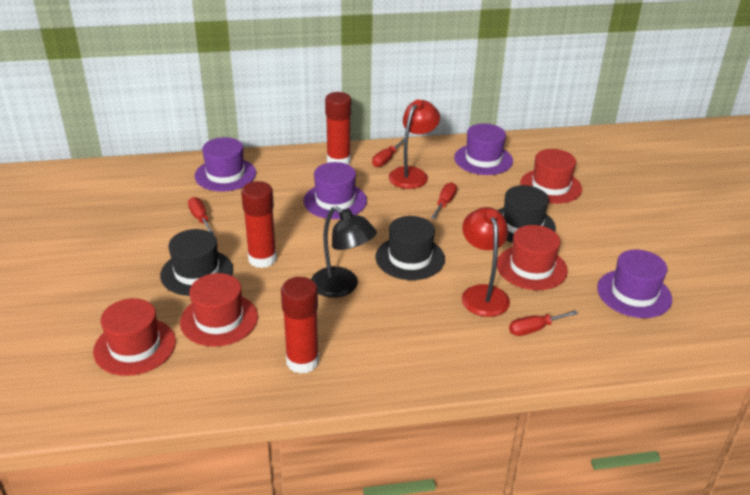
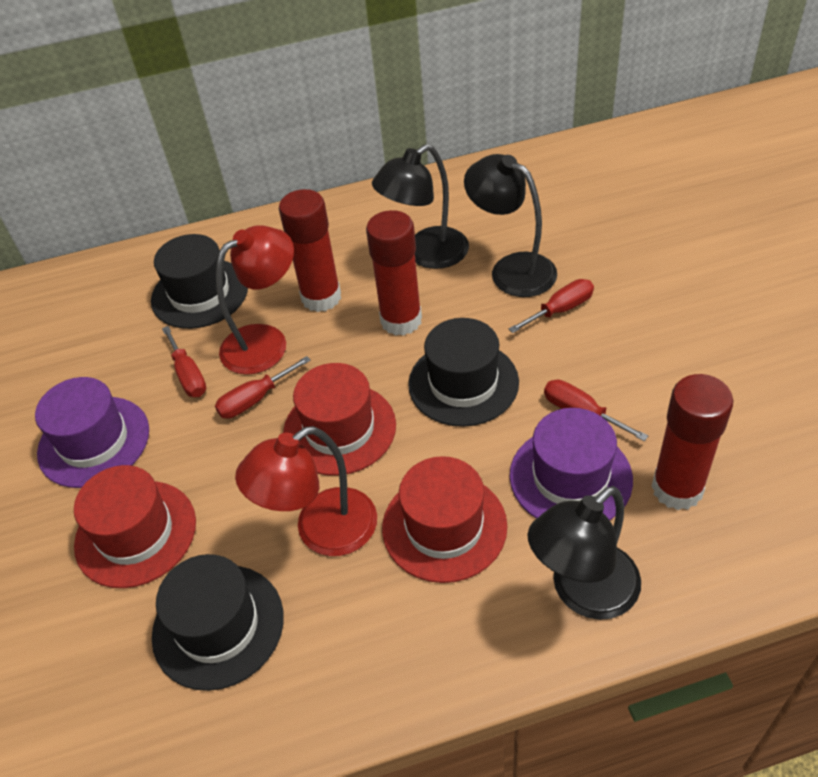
black lamp: 1 -> 3
purple hat: 4 -> 2
red hat: 4 -> 3

